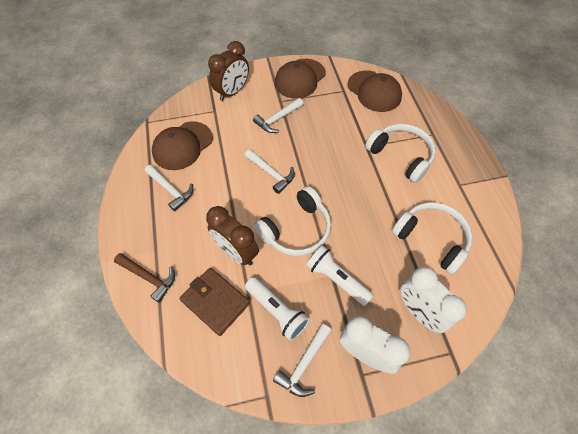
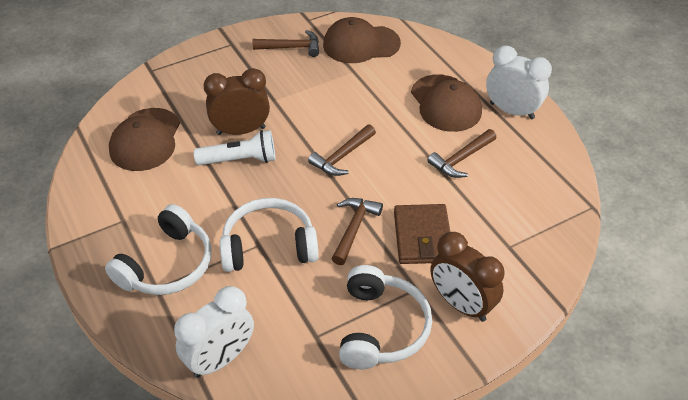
brown hammer: 1 -> 4
white flashlight: 2 -> 1
white hammer: 4 -> 0

